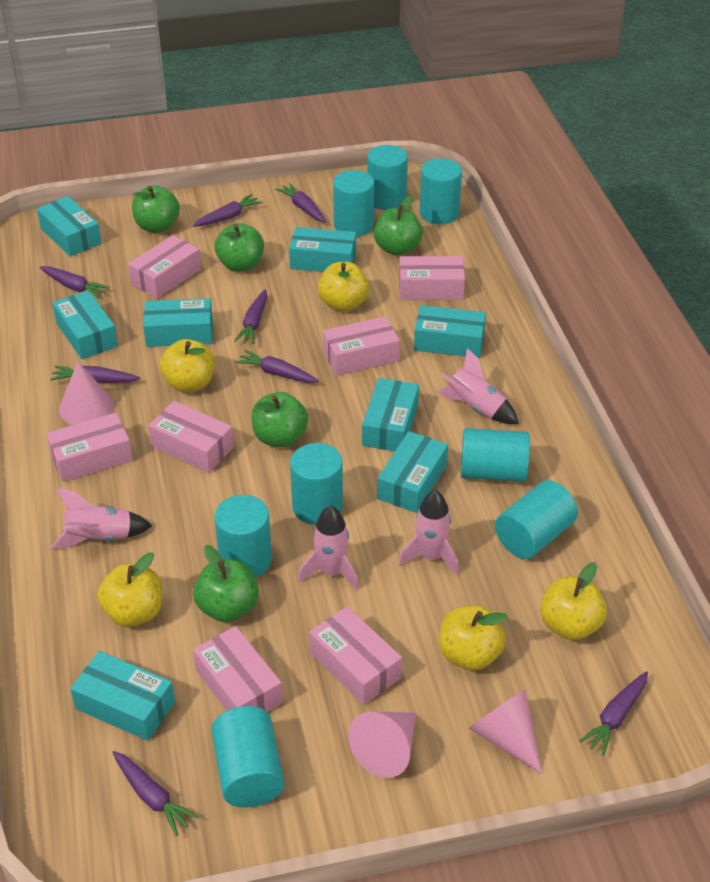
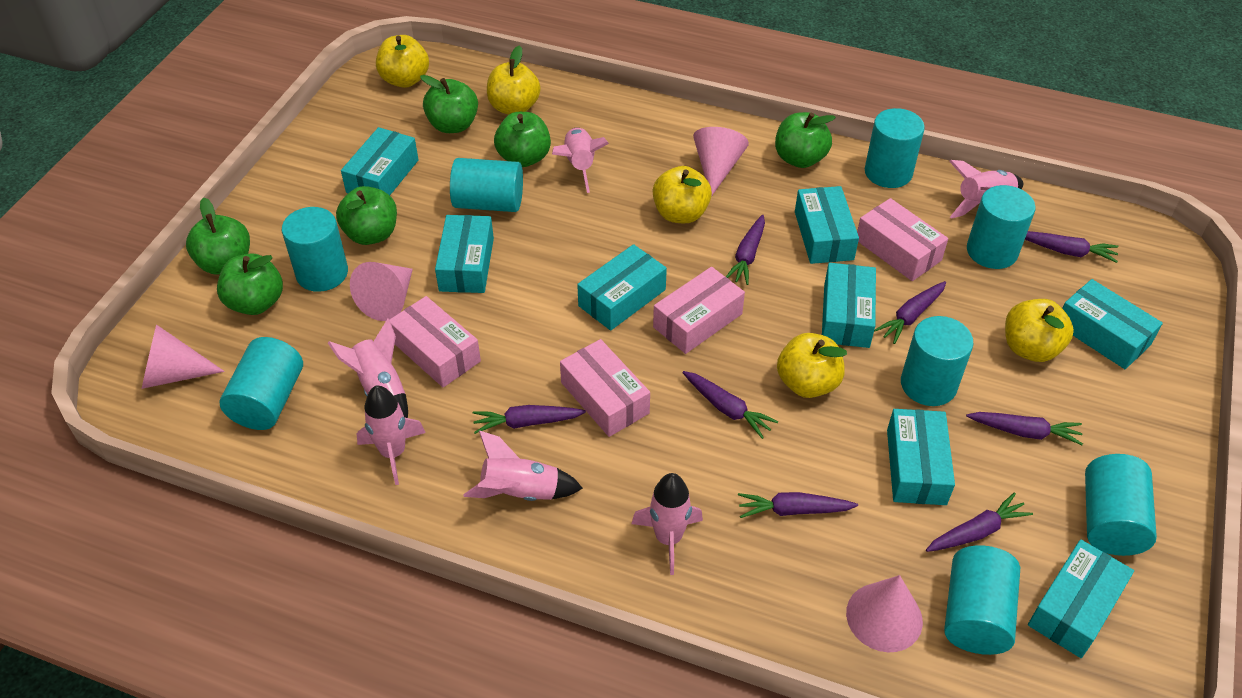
green apple: 5 -> 6
pink box: 7 -> 4
pink cone: 3 -> 4
pink rocket: 4 -> 6

